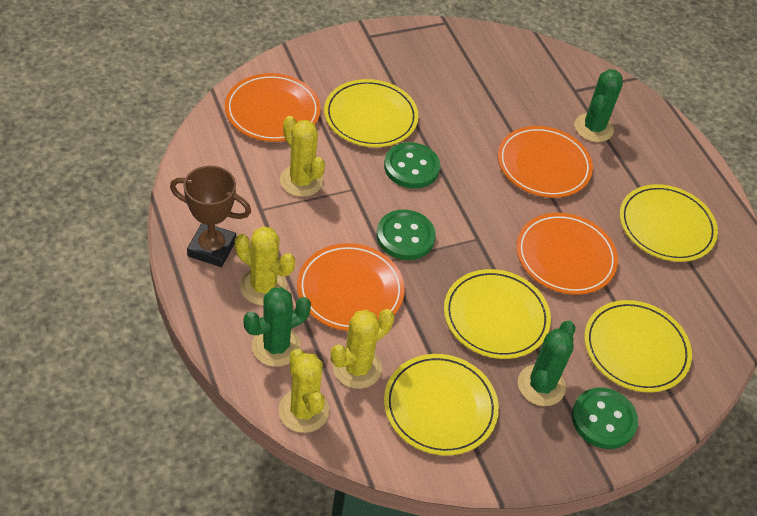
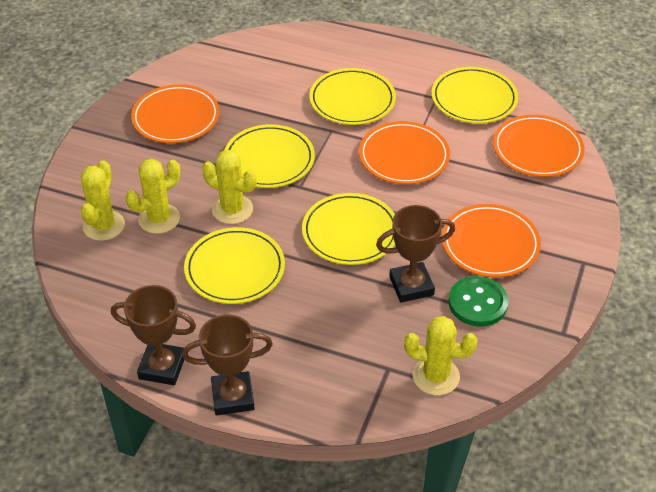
brown trophy: 1 -> 3
green button: 3 -> 1
green cactus: 3 -> 0

